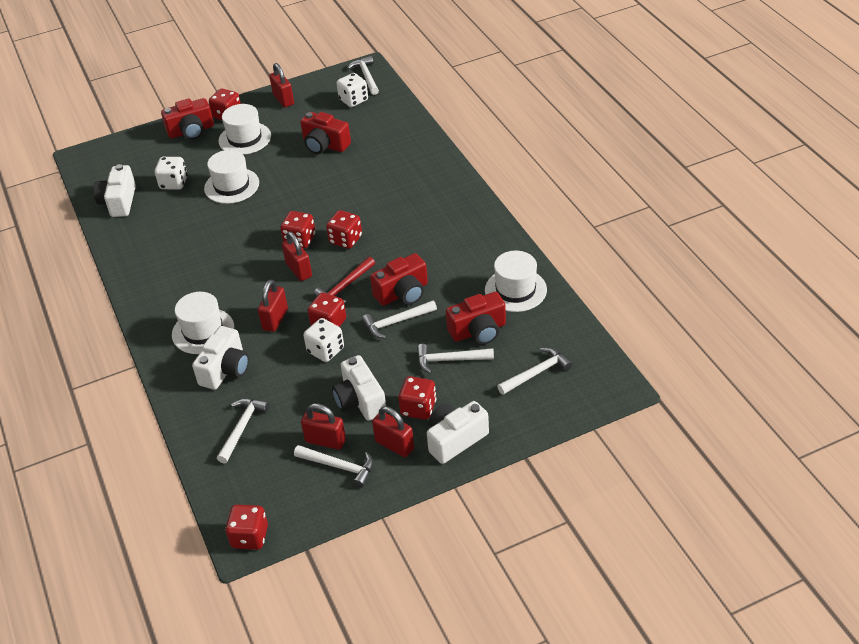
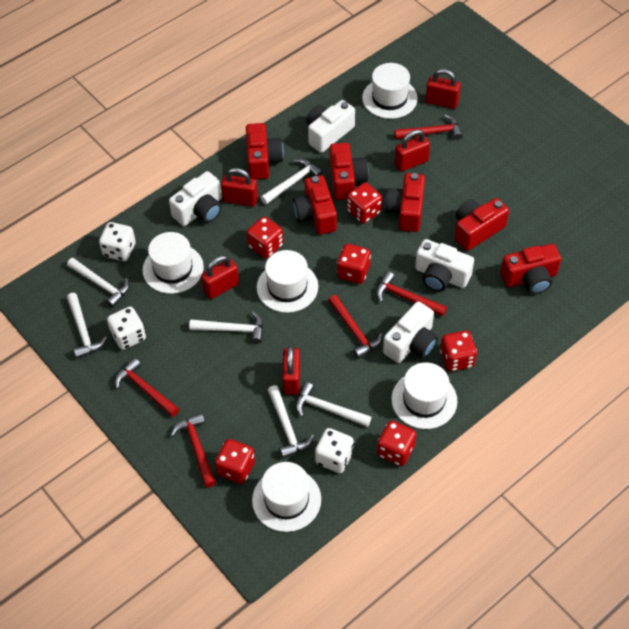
red camera: 4 -> 6
red hammer: 1 -> 5
white hat: 4 -> 5

